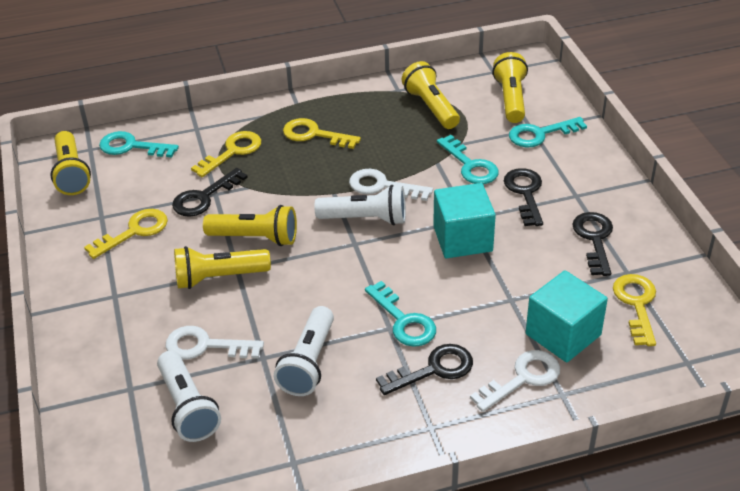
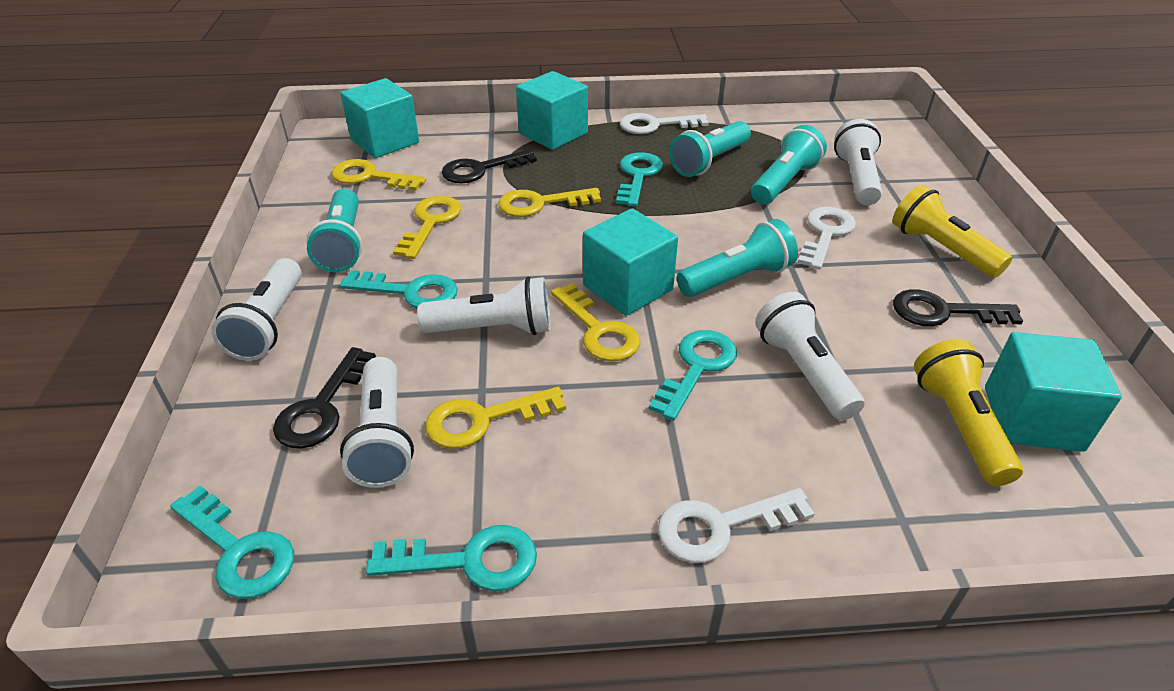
black key: 4 -> 3
turquoise cube: 2 -> 4
turquoise flashlight: 0 -> 4
turquoise key: 4 -> 5
white flashlight: 3 -> 5
yellow flashlight: 5 -> 2
yellow key: 4 -> 5

